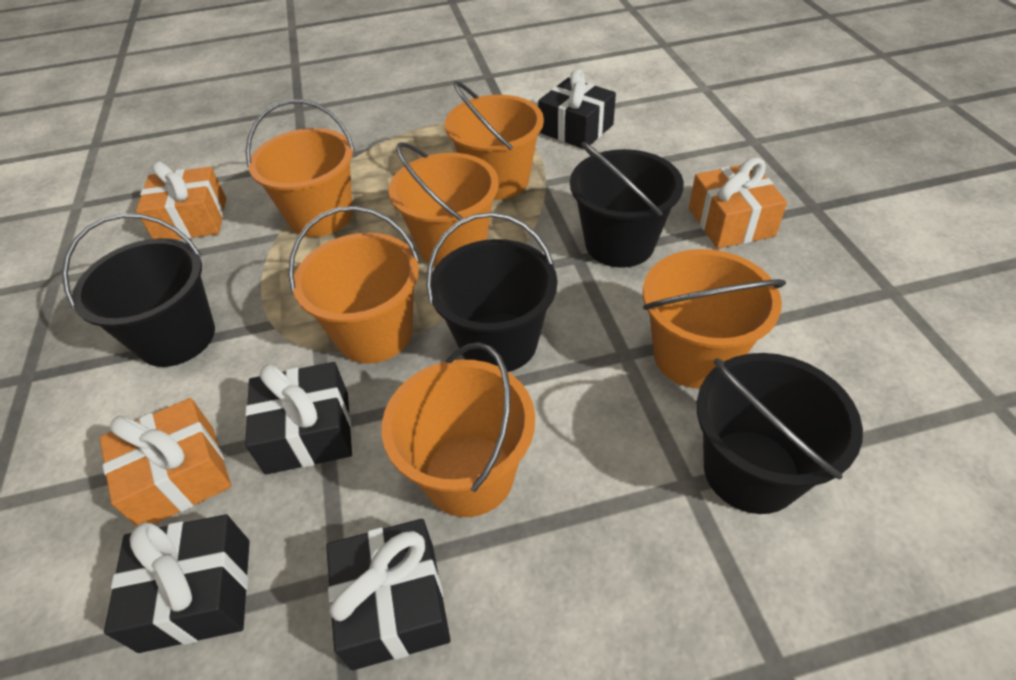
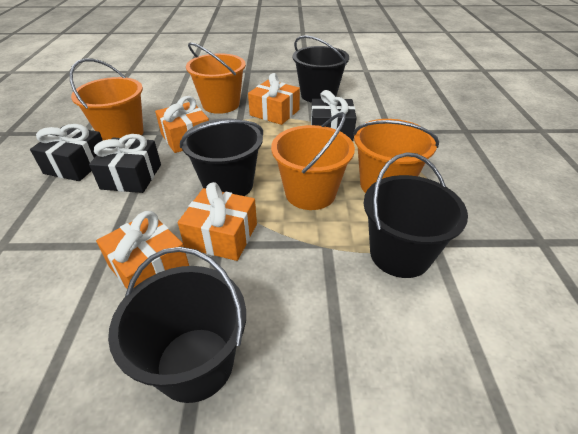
black gift: 4 -> 3
orange bucket: 6 -> 4
orange gift: 3 -> 4

